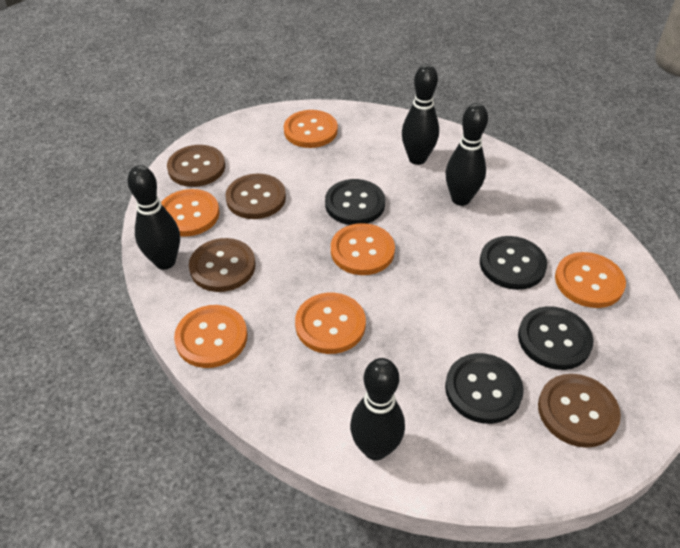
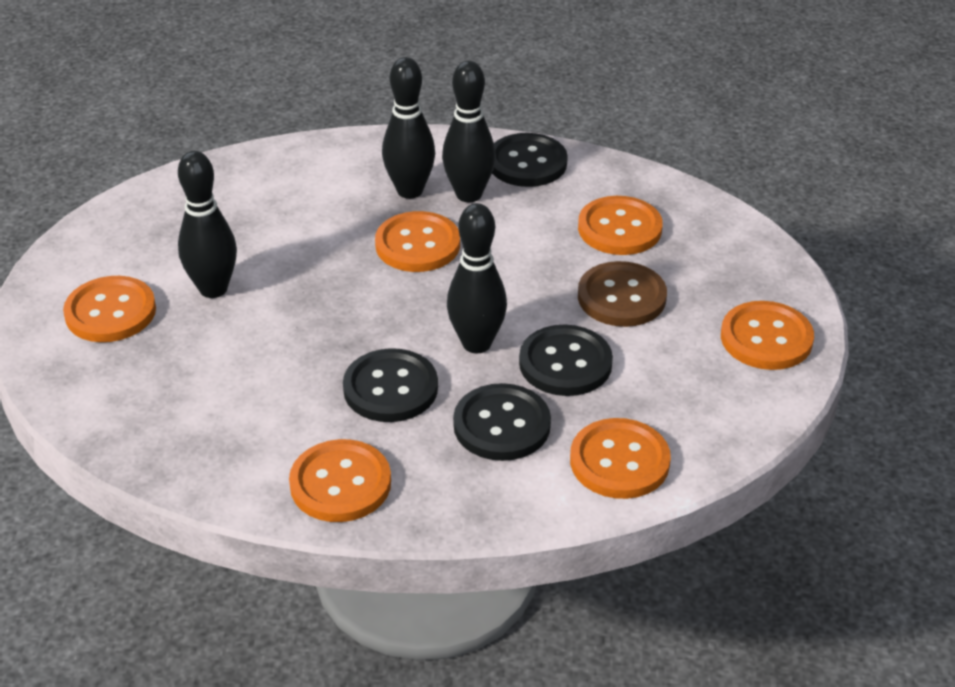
brown button: 4 -> 1

